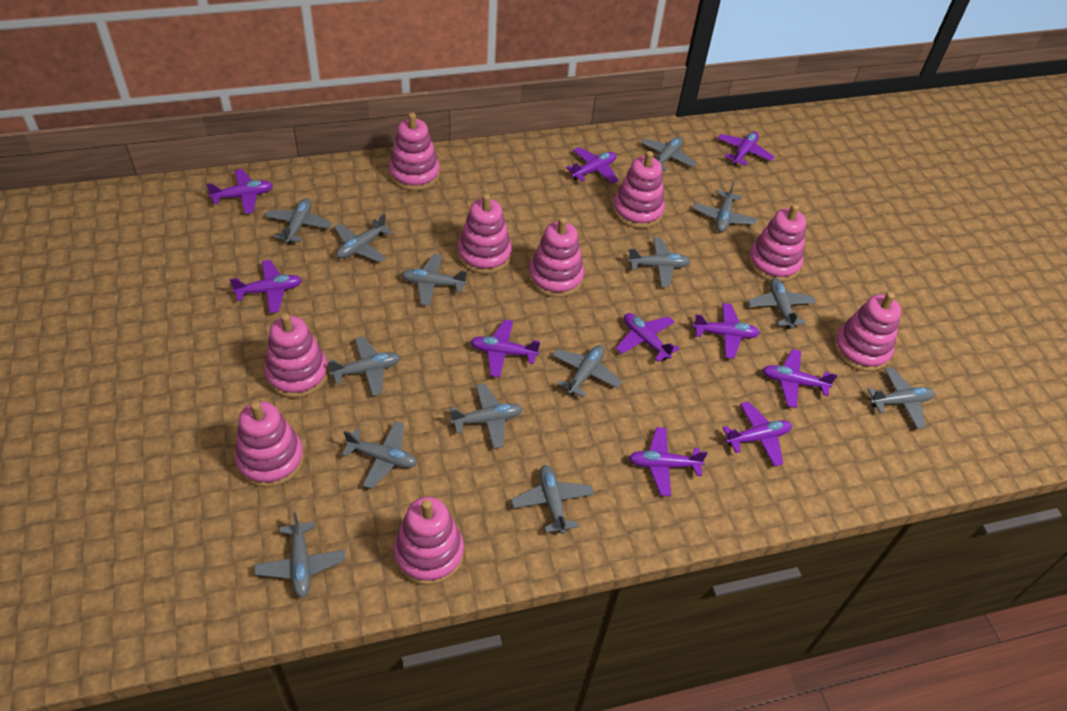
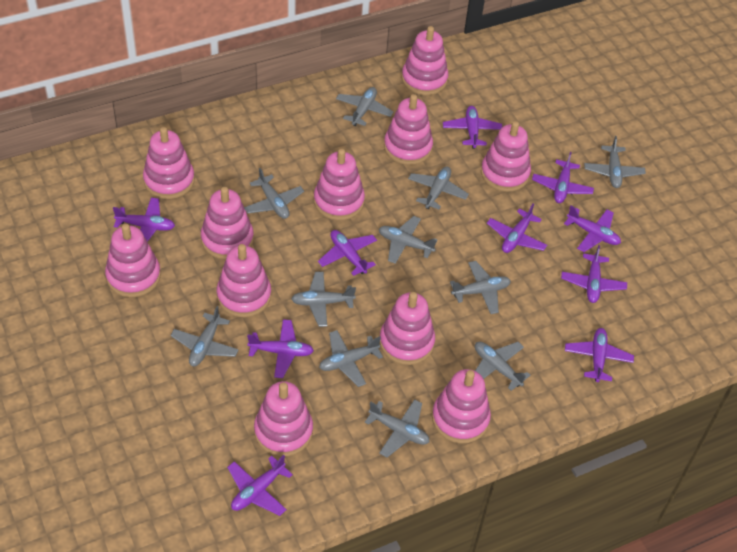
grey plane: 14 -> 11
pink stacking toy: 9 -> 11

